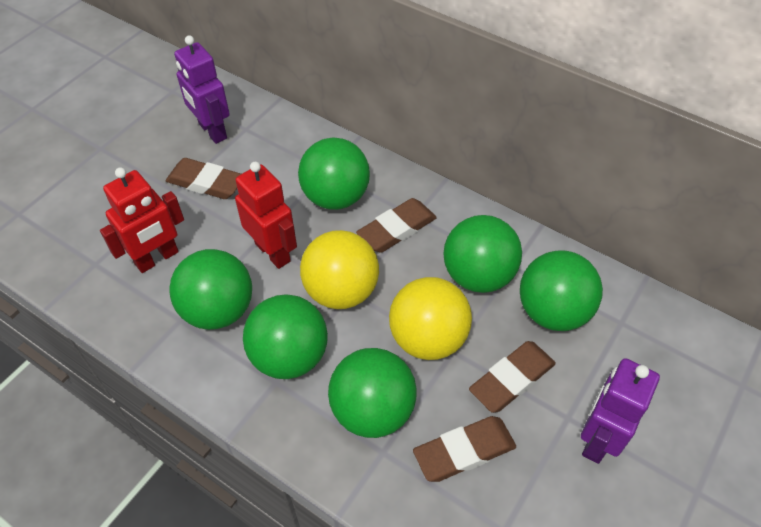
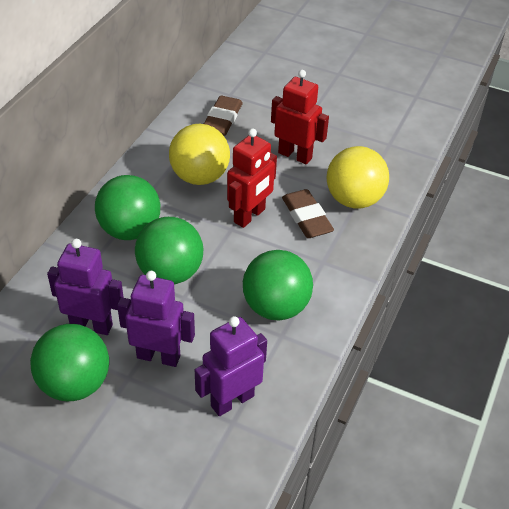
brown eraser: 4 -> 2
green ball: 6 -> 4
purple robot: 2 -> 3

